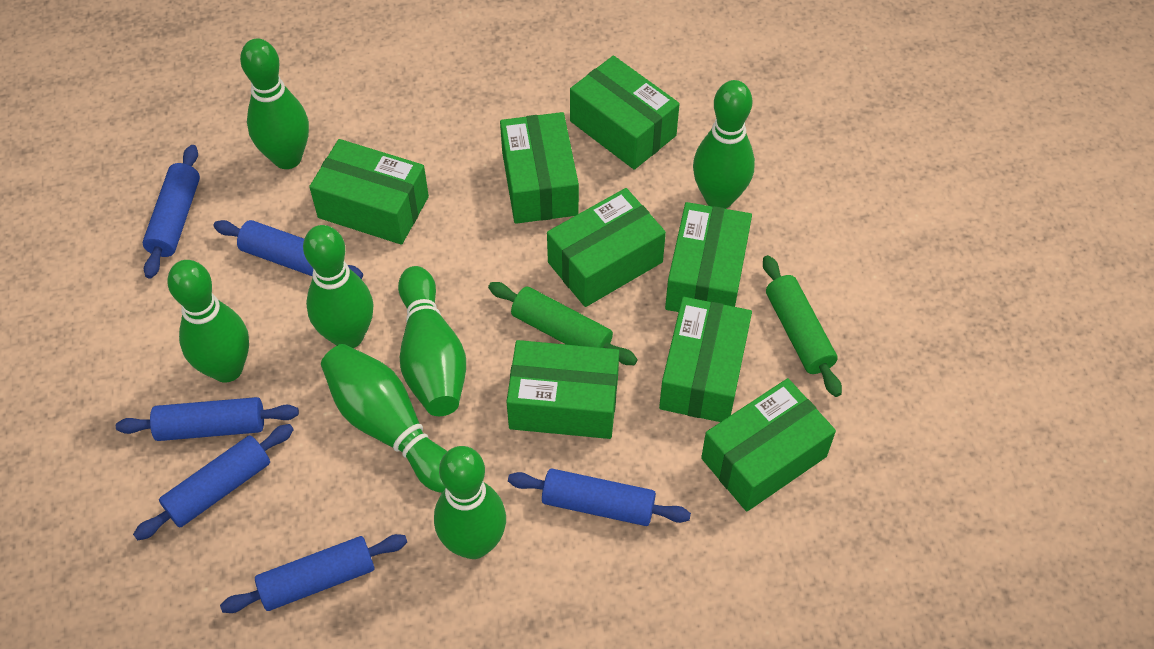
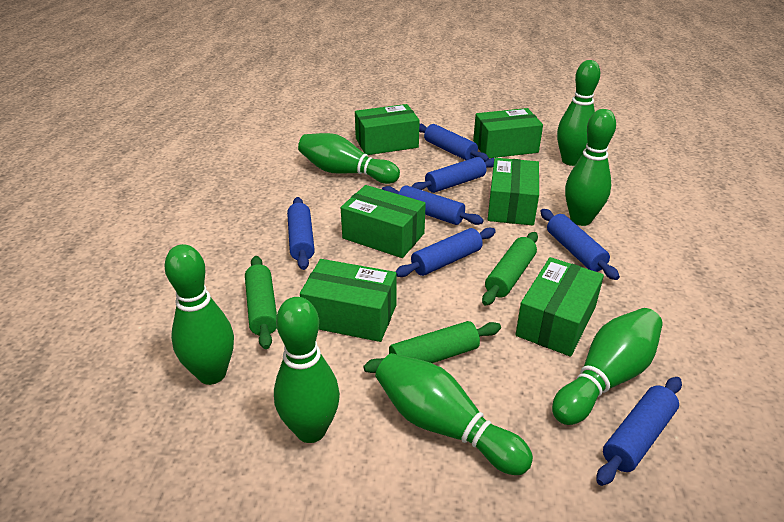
blue rolling pin: 6 -> 7
green box: 8 -> 6
green rolling pin: 2 -> 3

